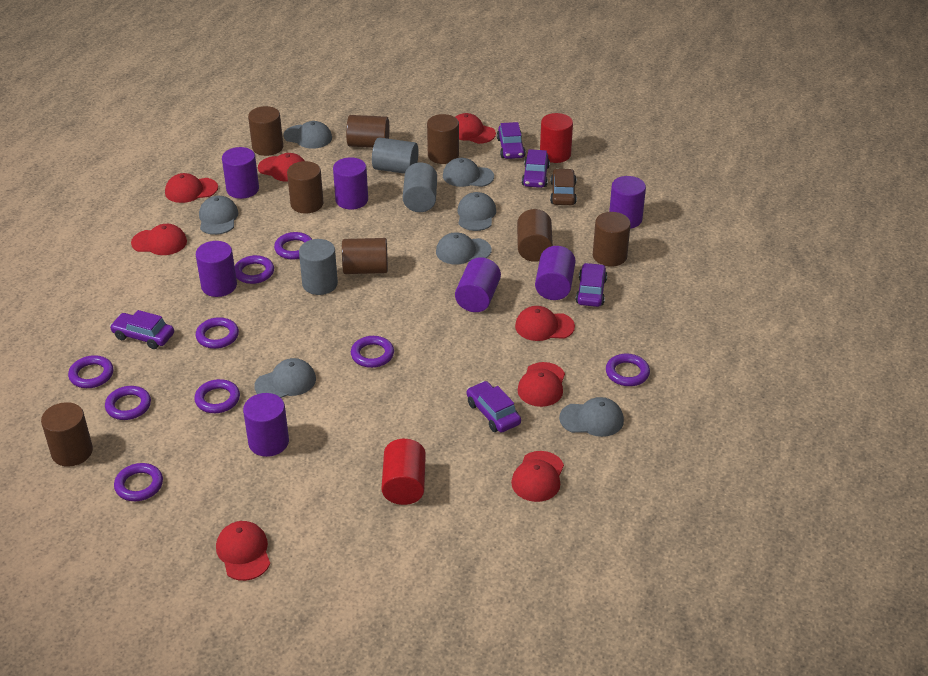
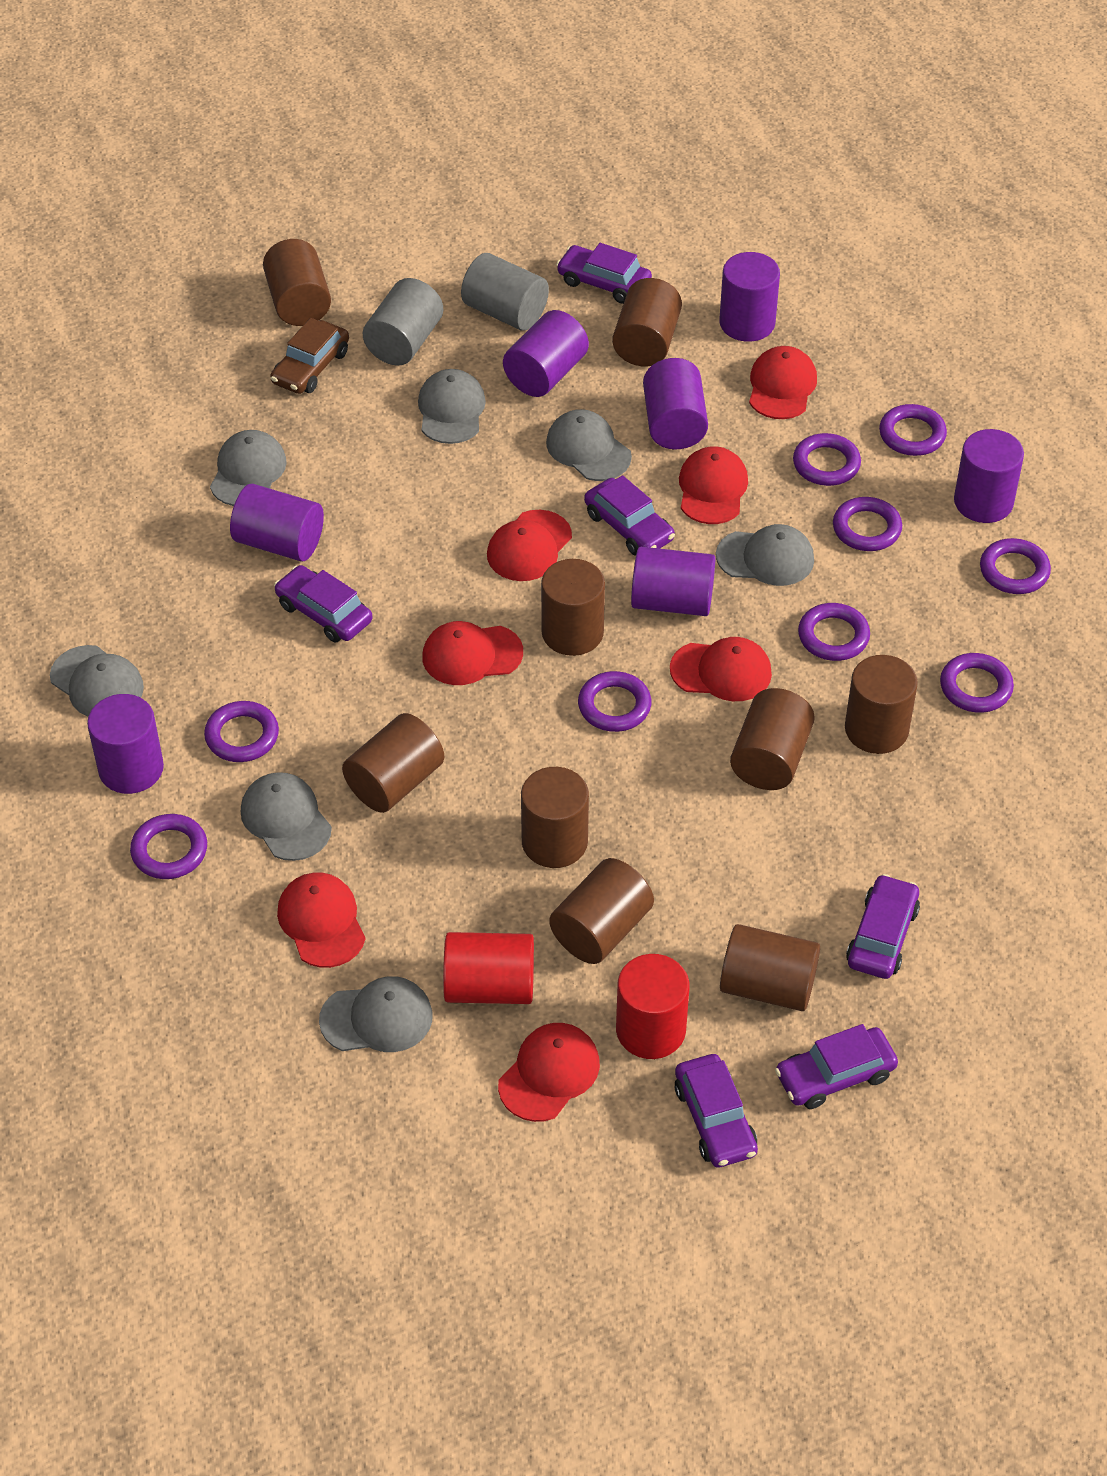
brown cylinder: 8 -> 9
grey cylinder: 3 -> 2
purple car: 5 -> 6
red cap: 8 -> 7

